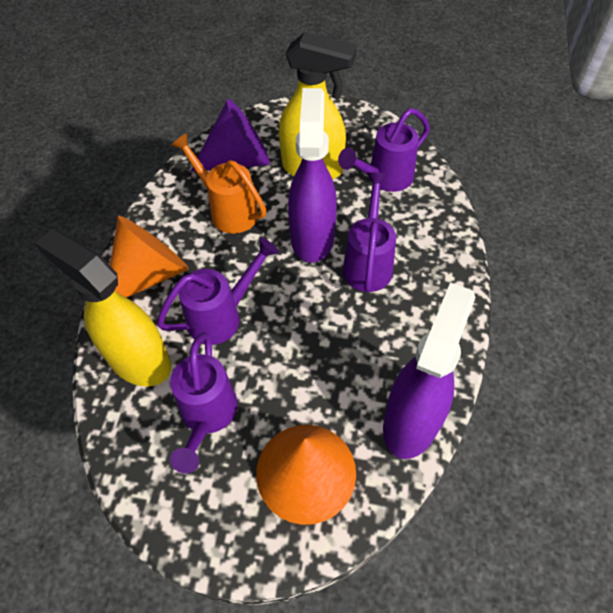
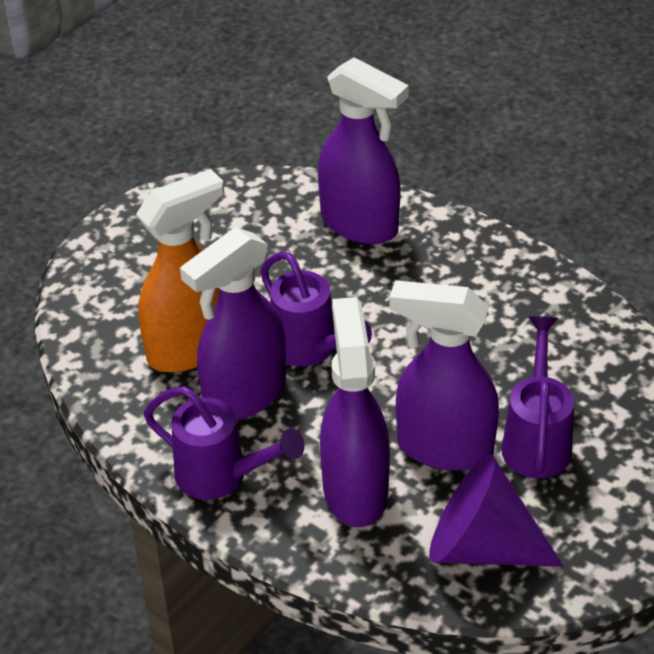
orange cone: 2 -> 0
orange spray bottle: 0 -> 1
orange watering can: 1 -> 0
purple spray bottle: 2 -> 4
purple watering can: 4 -> 3
yellow spray bottle: 2 -> 0

